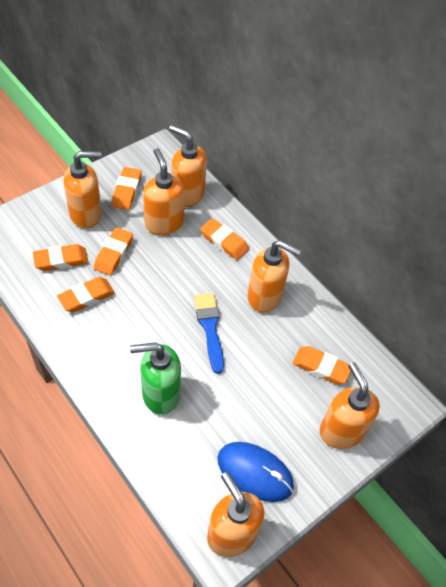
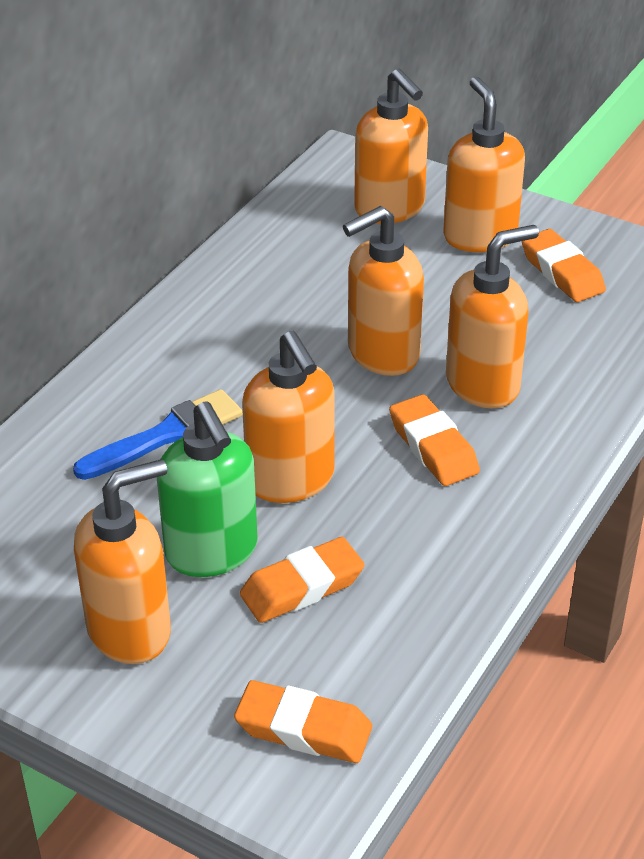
blue mouse: 1 -> 0
orange eraser: 6 -> 4

